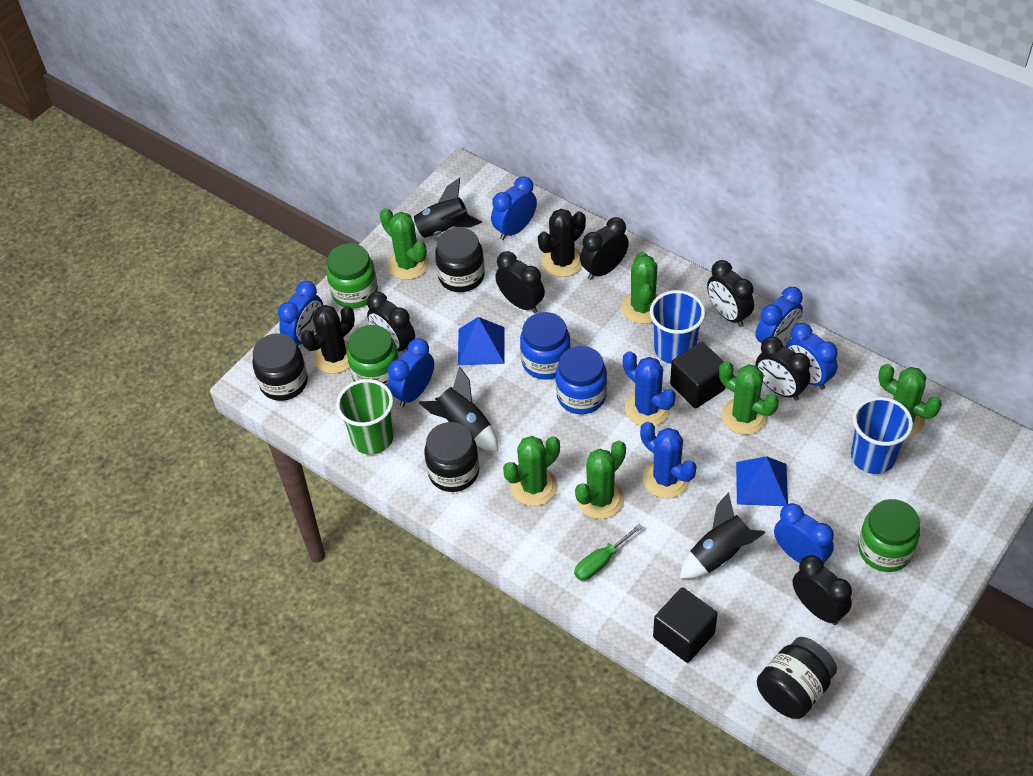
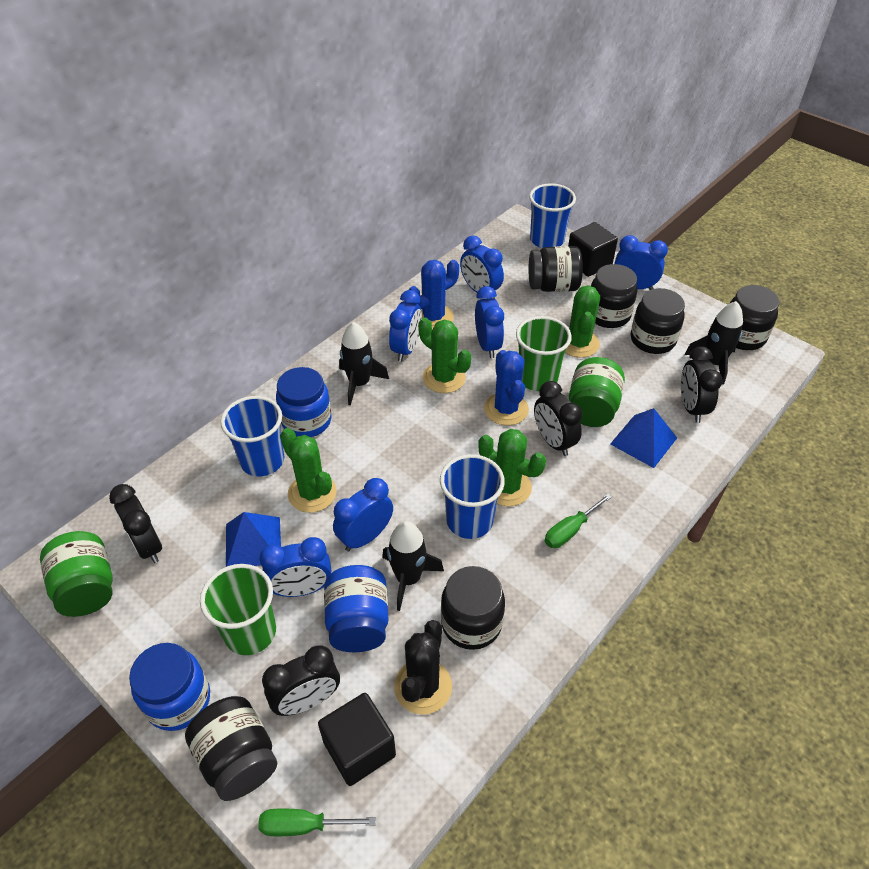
black cactus: 2 -> 1
black clock: 6 -> 4
black jar: 4 -> 6
blue cup: 2 -> 3
blue jar: 2 -> 3
green cactus: 6 -> 4
green cup: 1 -> 2
green jar: 3 -> 2
green screwdriver: 1 -> 2

